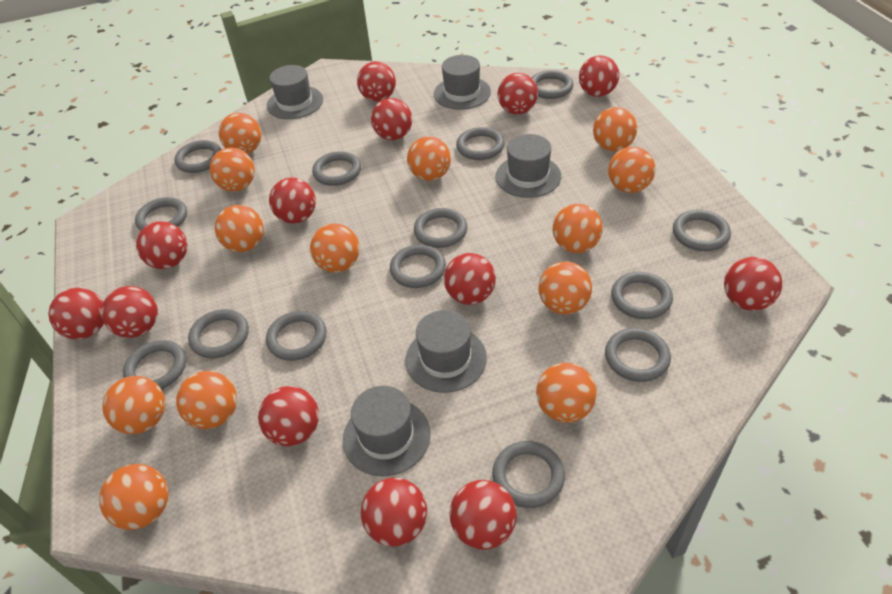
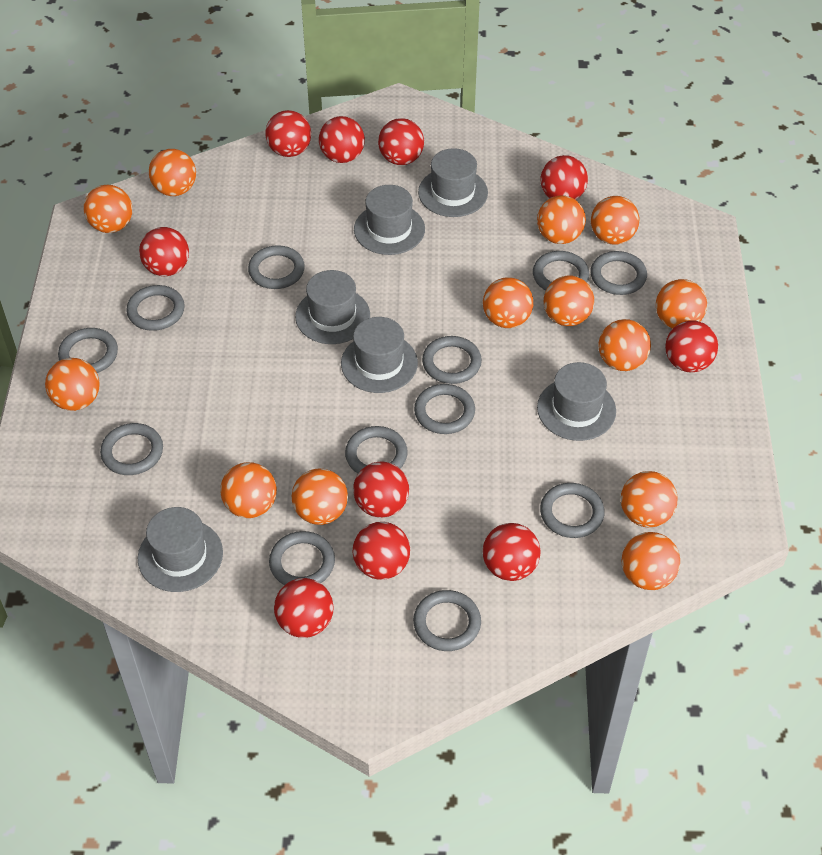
grey hat: 5 -> 6
grey ring: 14 -> 12
red ball: 13 -> 10

